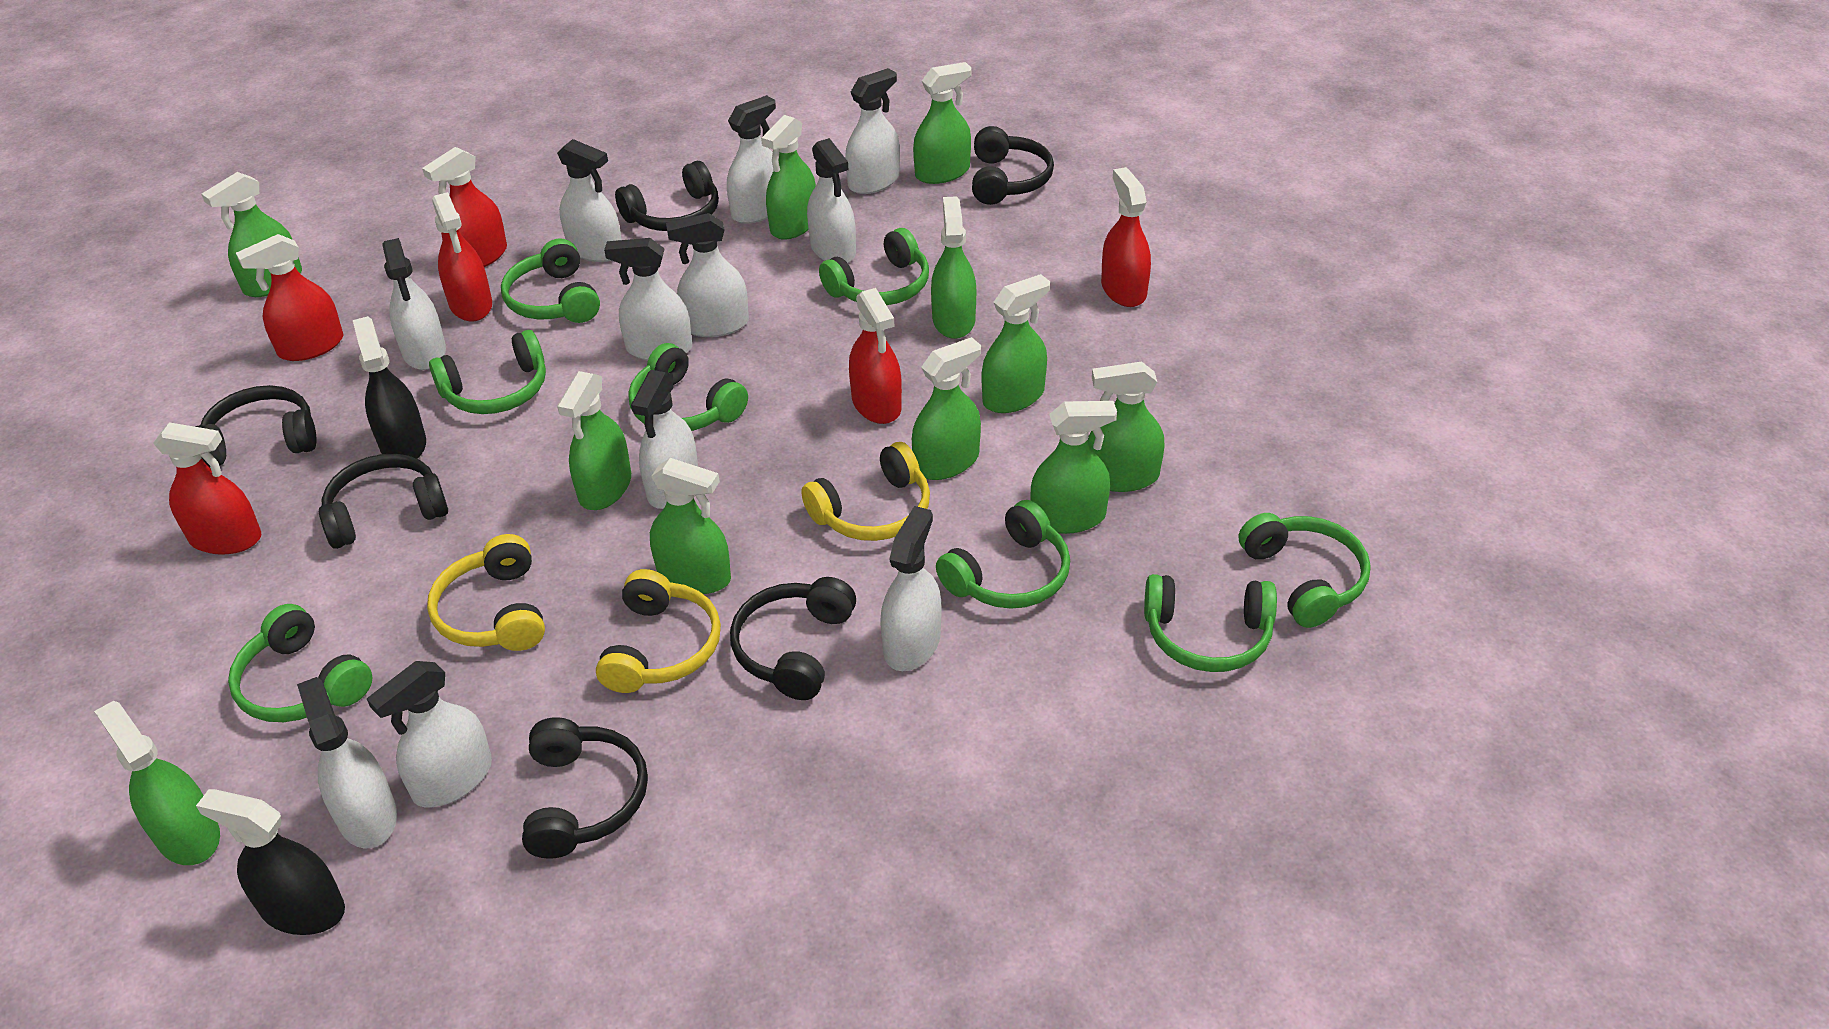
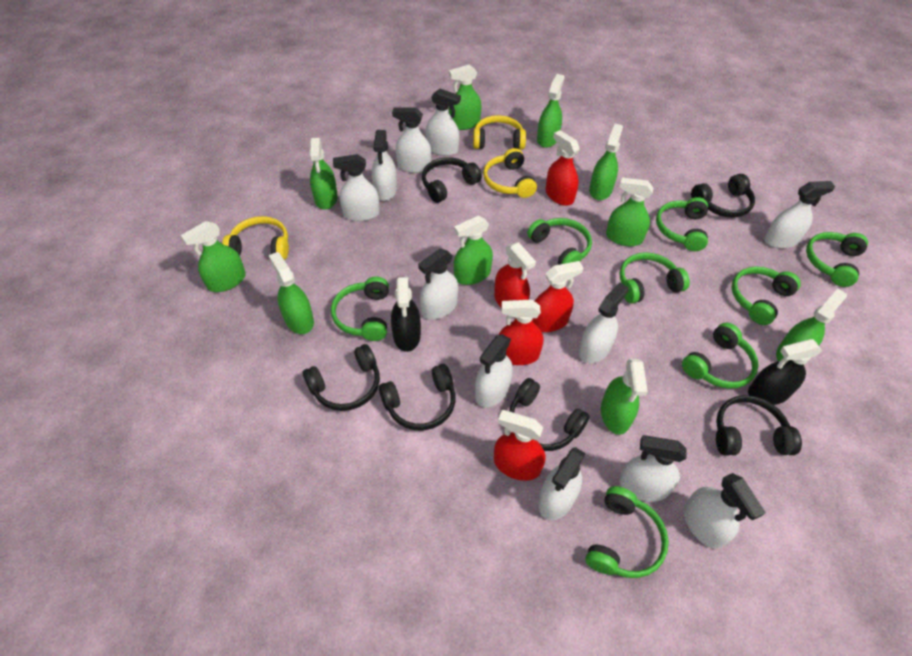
green spray bottle: 11 -> 10
red spray bottle: 6 -> 5

